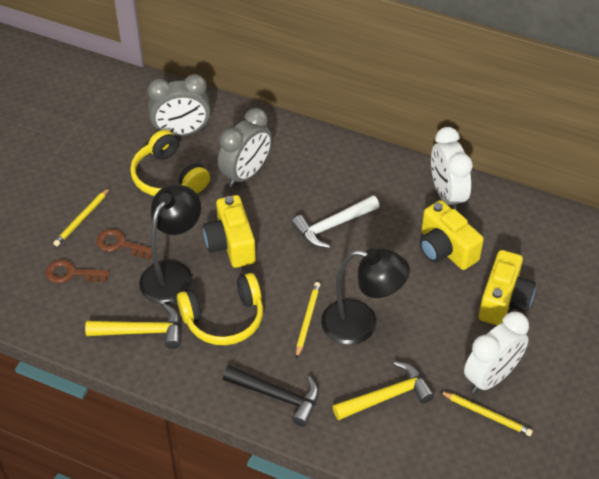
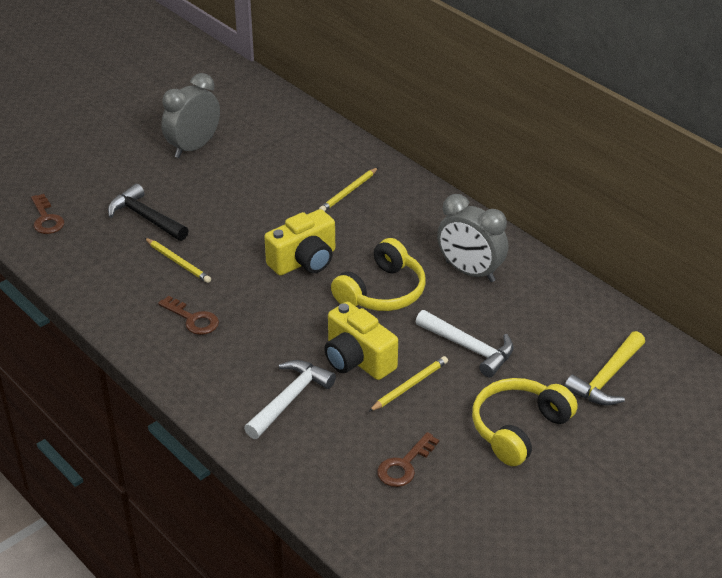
black lamp: 2 -> 0
brown key: 2 -> 3
white clock: 2 -> 0
white hammer: 1 -> 2
yellow camera: 3 -> 2
yellow hammer: 2 -> 1

